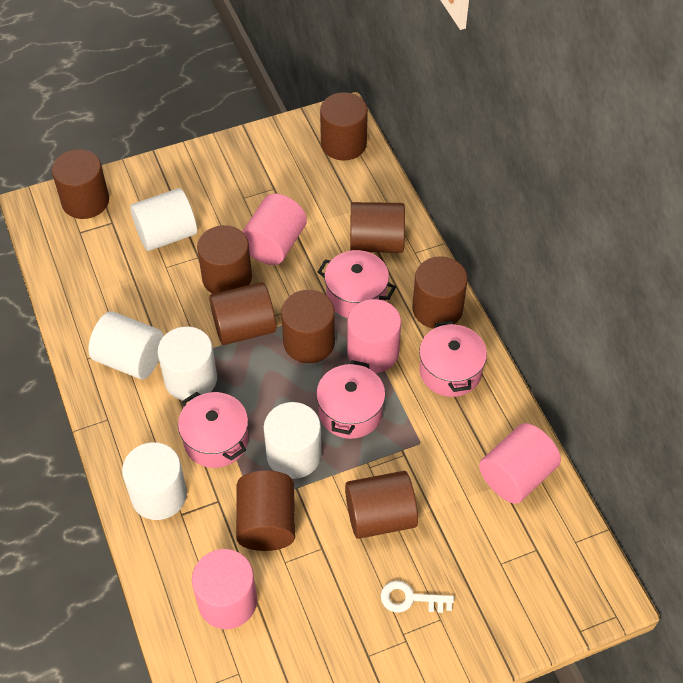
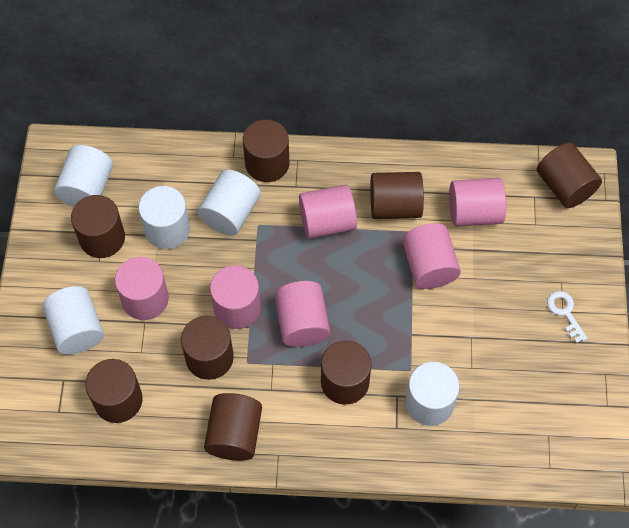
brown cylinder: 9 -> 8
pink cylinder: 4 -> 6
pink pot: 4 -> 0

